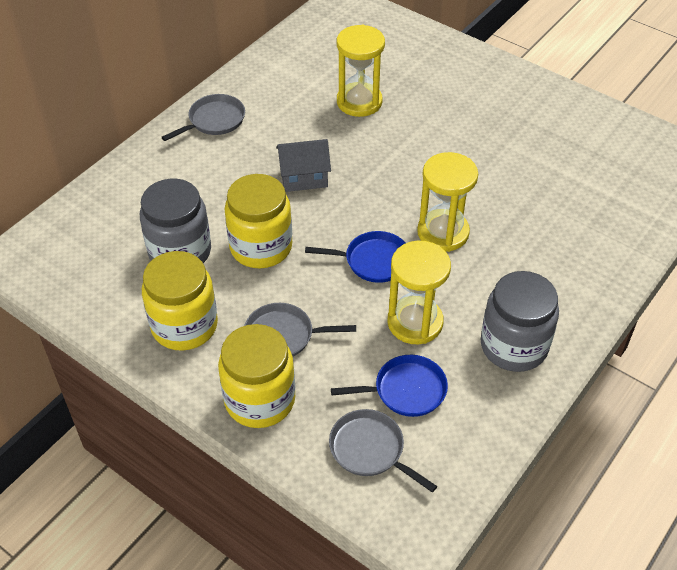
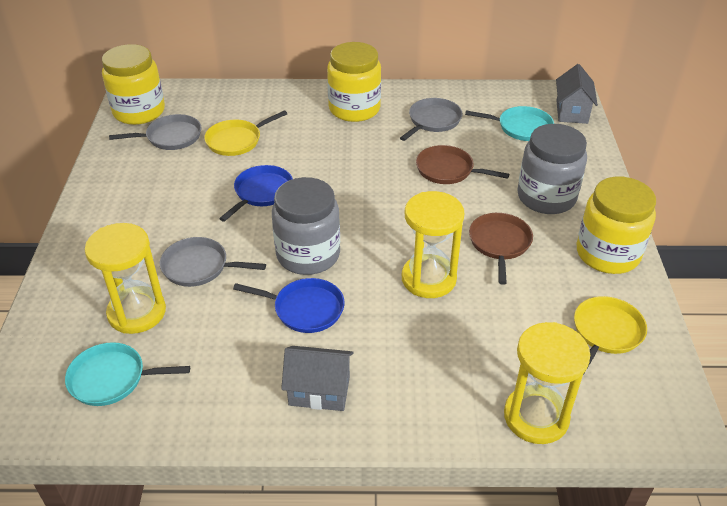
brown pan: 0 -> 2
grey house: 1 -> 2
turquoise pan: 0 -> 2
yellow pan: 0 -> 2

